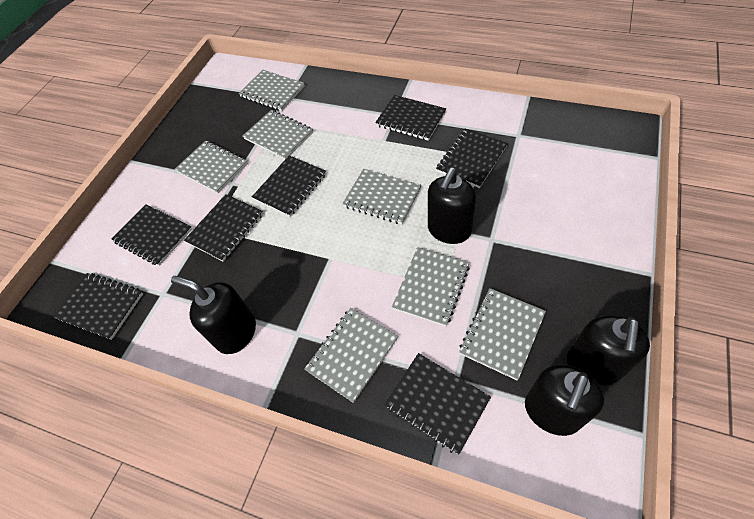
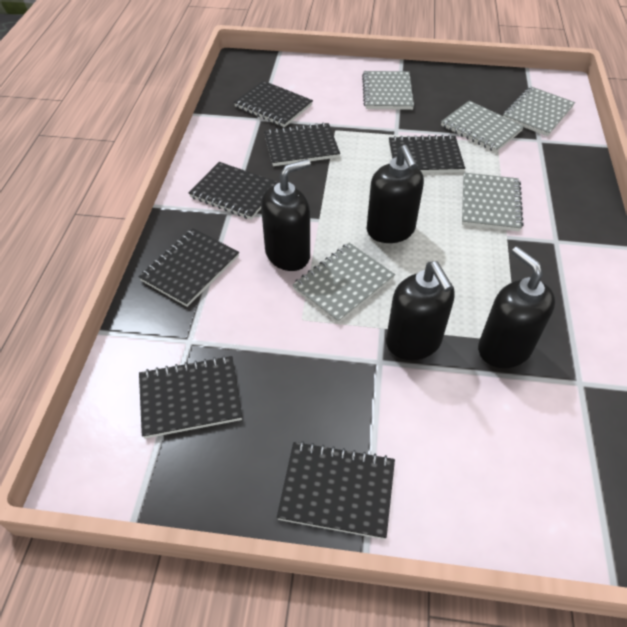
grey notebook: 7 -> 5

